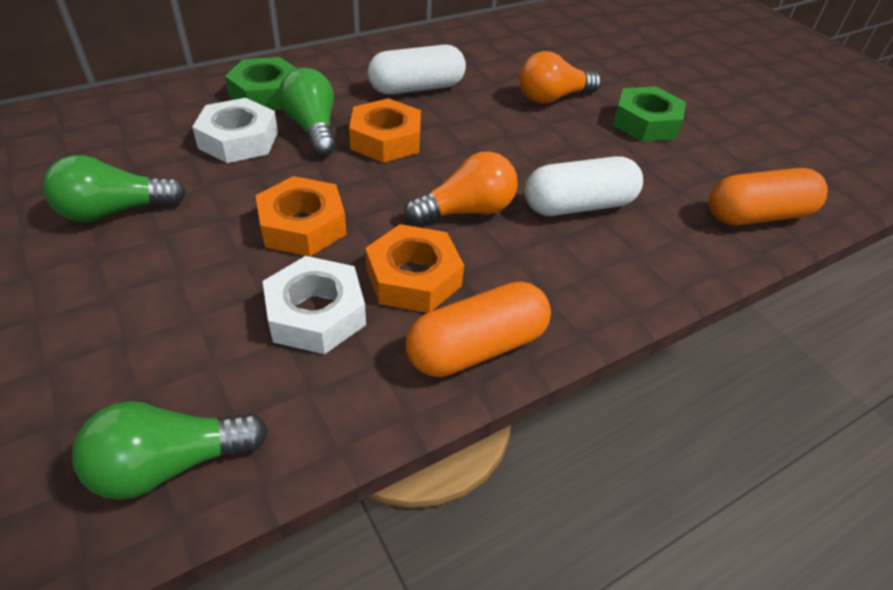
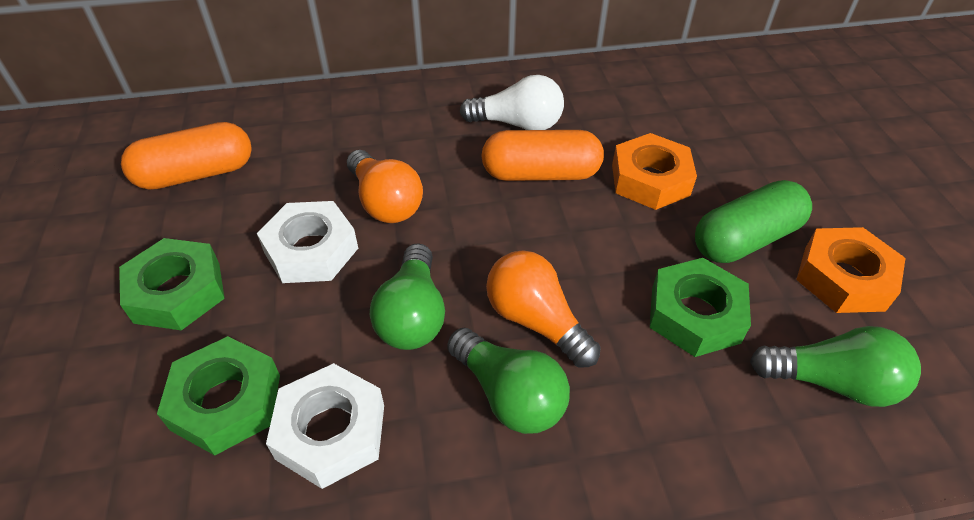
green capsule: 0 -> 1
green nut: 2 -> 3
orange nut: 3 -> 2
white capsule: 2 -> 0
white light bulb: 0 -> 1

